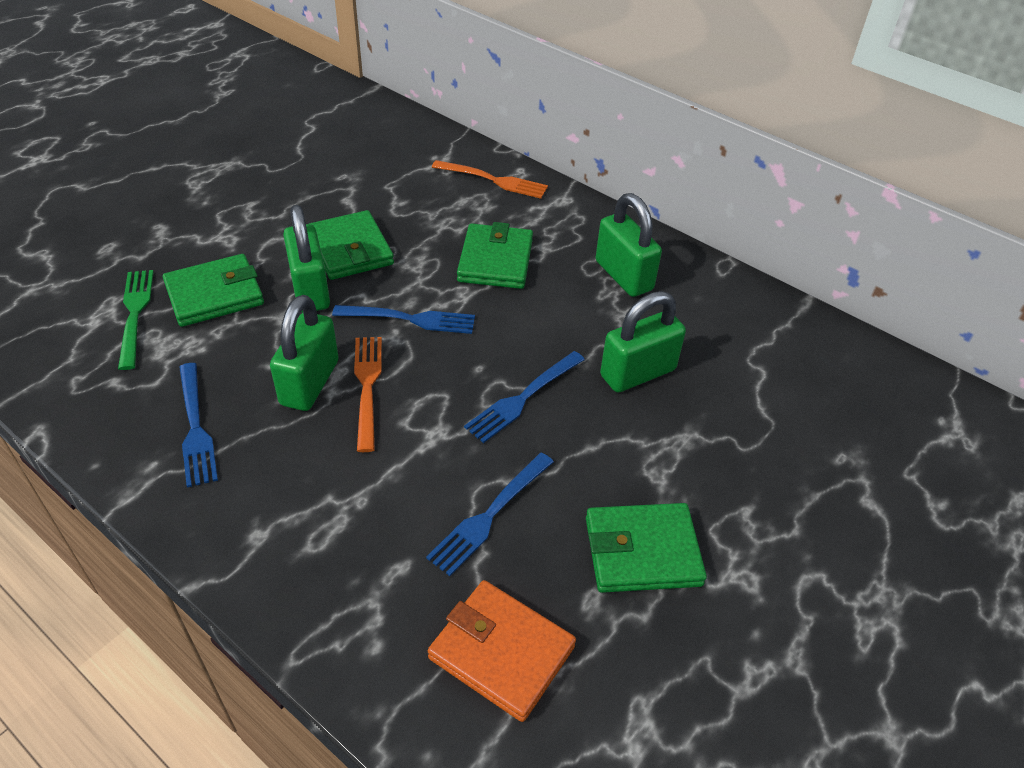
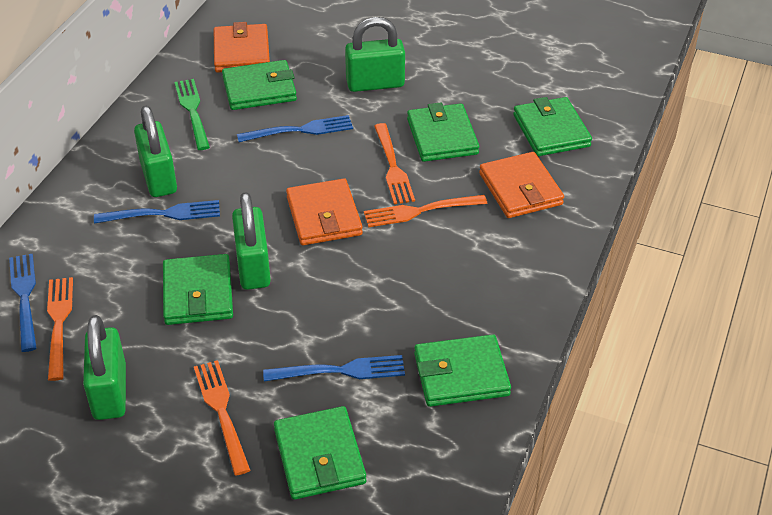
green wallet: 4 -> 6
orange fork: 2 -> 4
orange wallet: 1 -> 3

